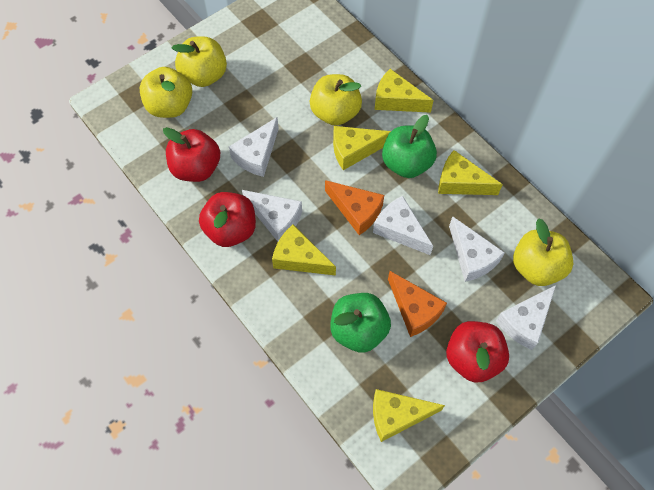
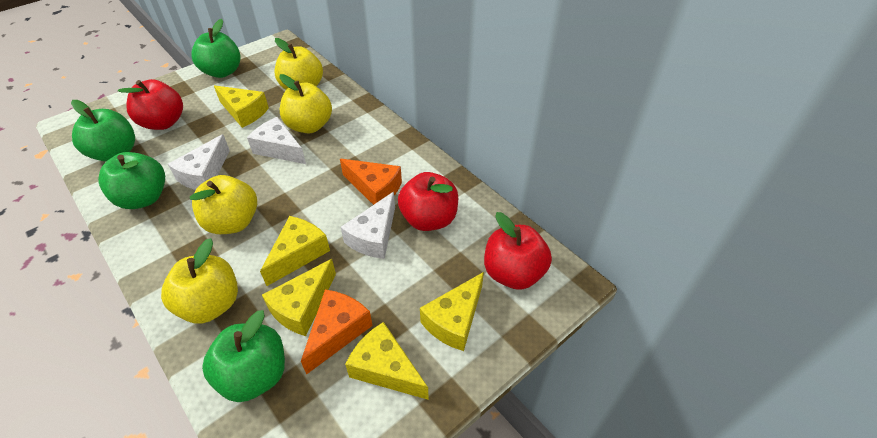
green apple: 2 -> 4
white cheese: 5 -> 3

